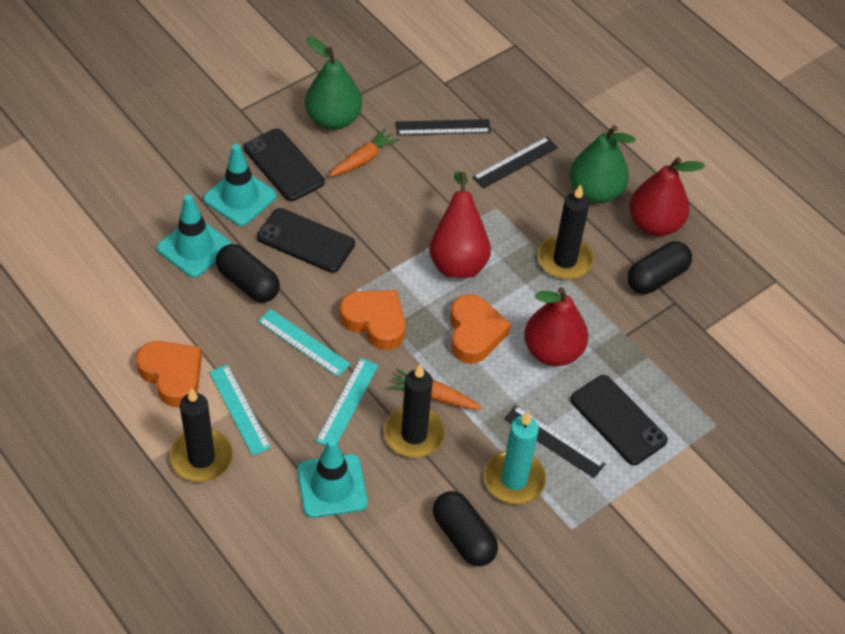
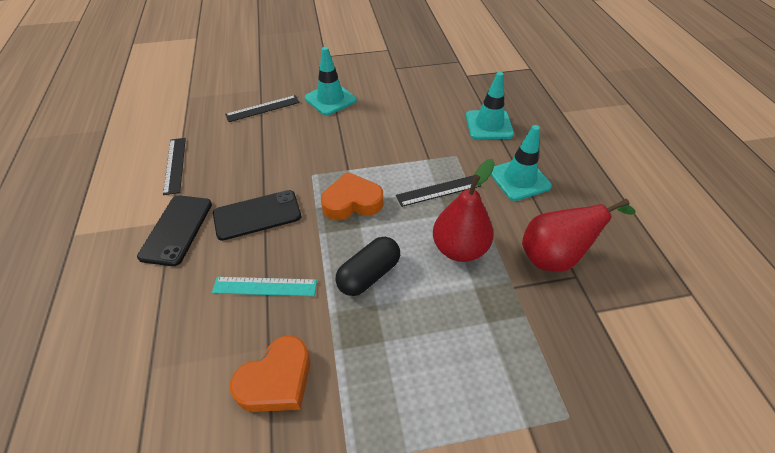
black candle: 3 -> 0
black capsule: 3 -> 1
black phone: 3 -> 2
green pear: 2 -> 0
orange carrot: 2 -> 0
orange heart: 3 -> 2
red pear: 3 -> 2
turquoise candle: 1 -> 0
turquoise ruler: 3 -> 1

